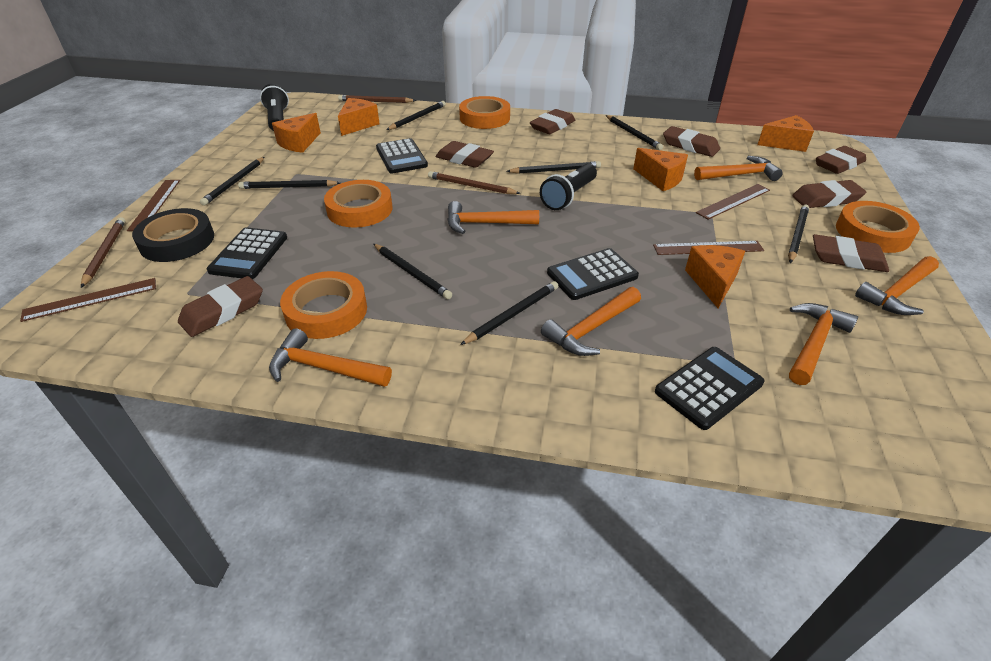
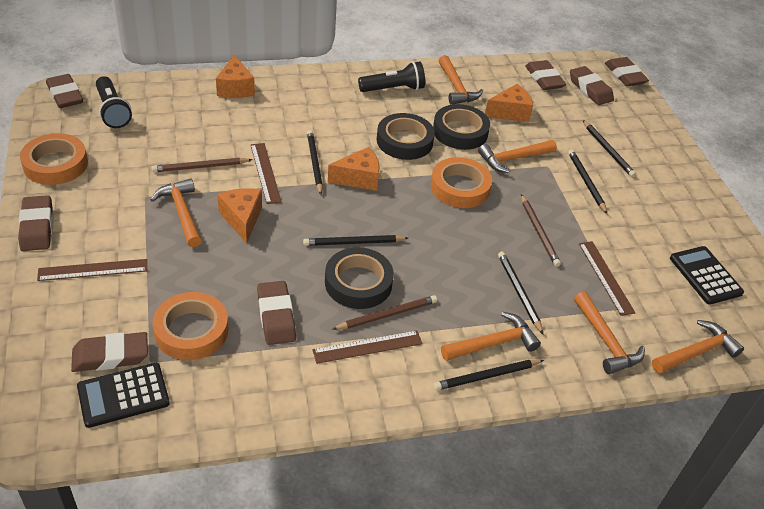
black calculator: 4 -> 2
black pencil: 8 -> 6
black tape: 1 -> 3
orange cheese: 5 -> 4
orange tape: 4 -> 3

